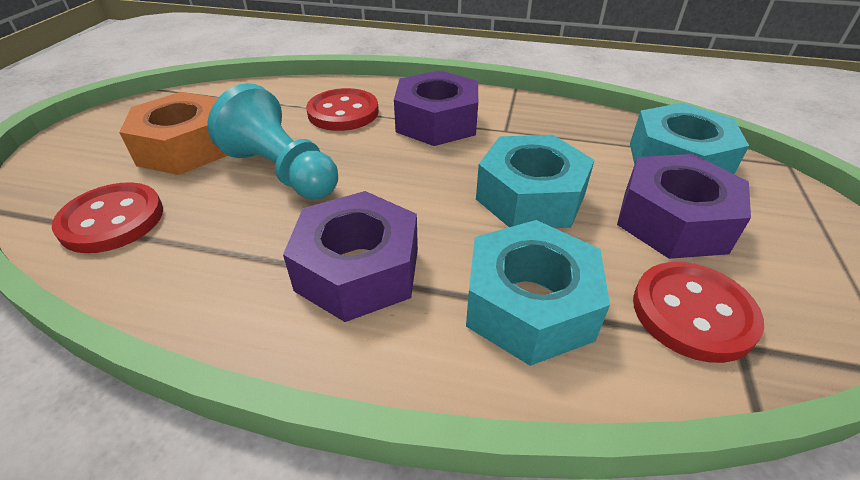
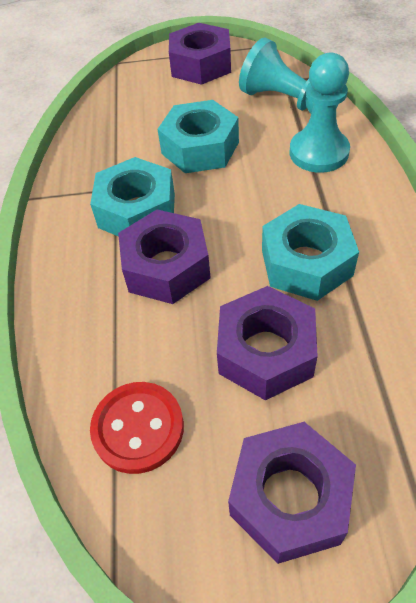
orange nut: 1 -> 0
purple nut: 3 -> 4
red button: 3 -> 1
turquoise pawn: 1 -> 2

